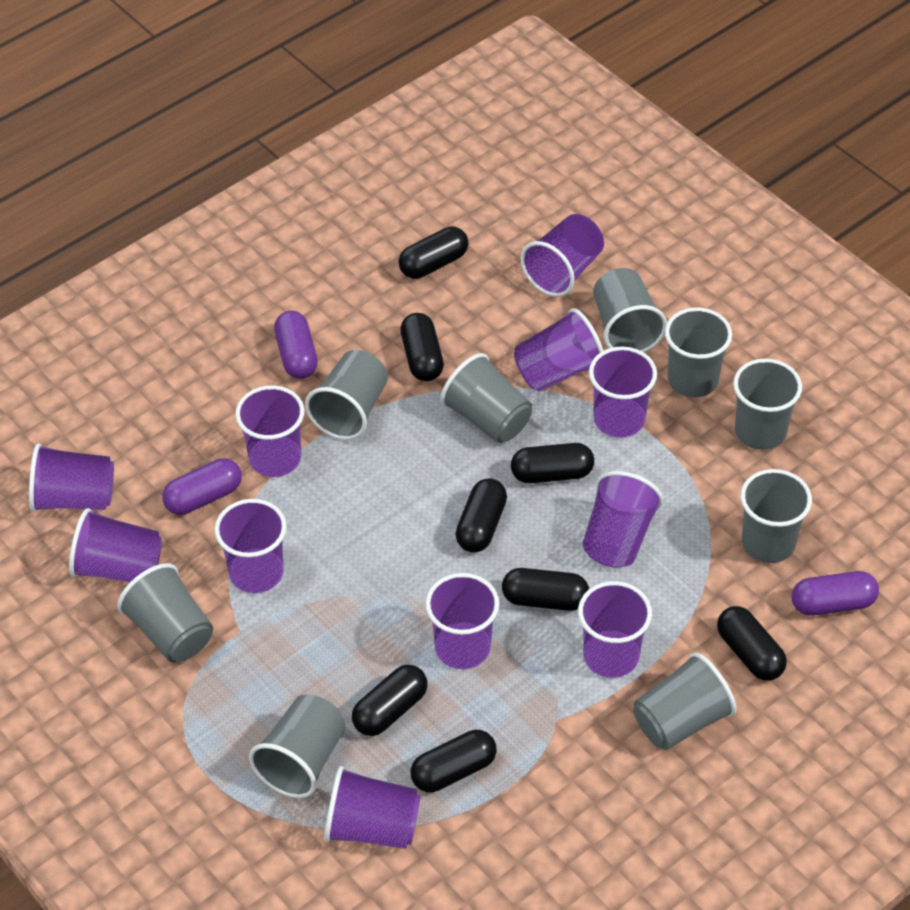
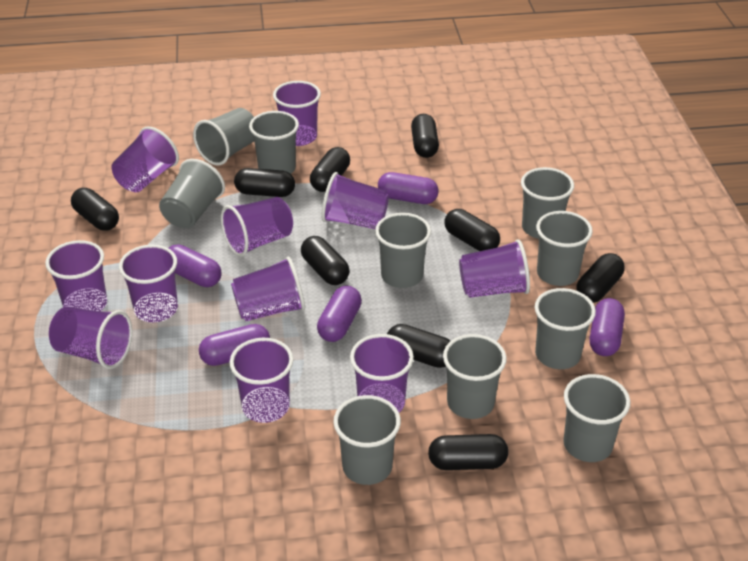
black capsule: 8 -> 9
grey cup: 9 -> 10
purple capsule: 3 -> 5

